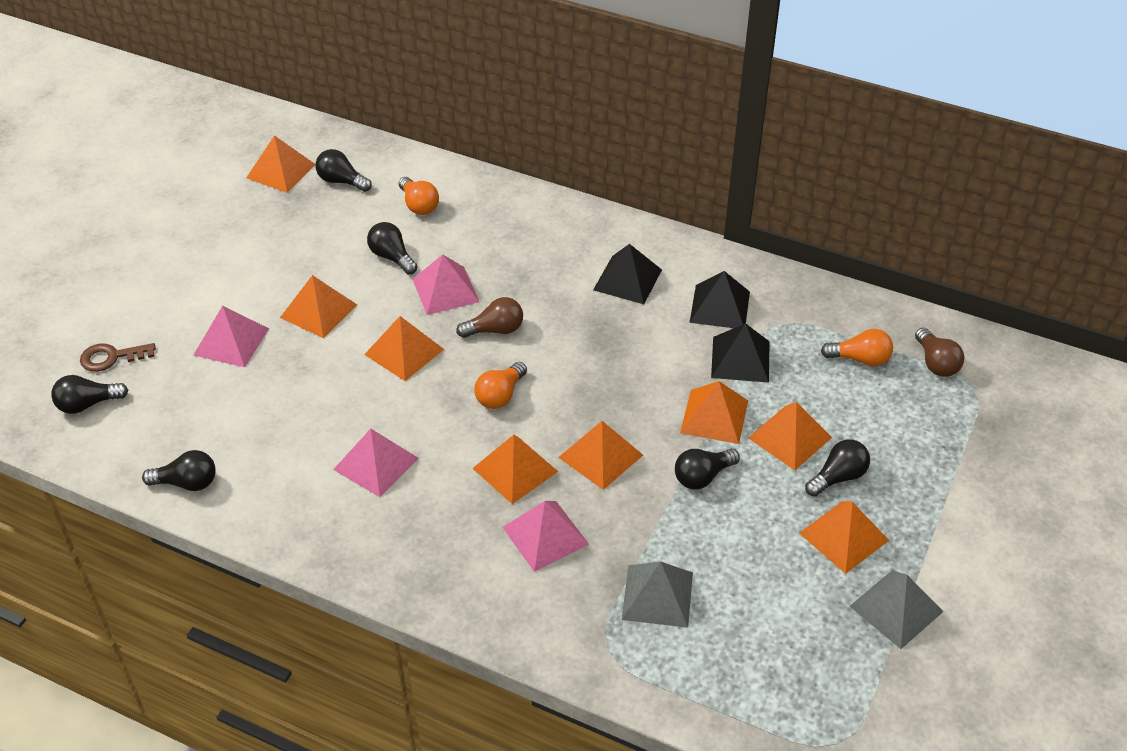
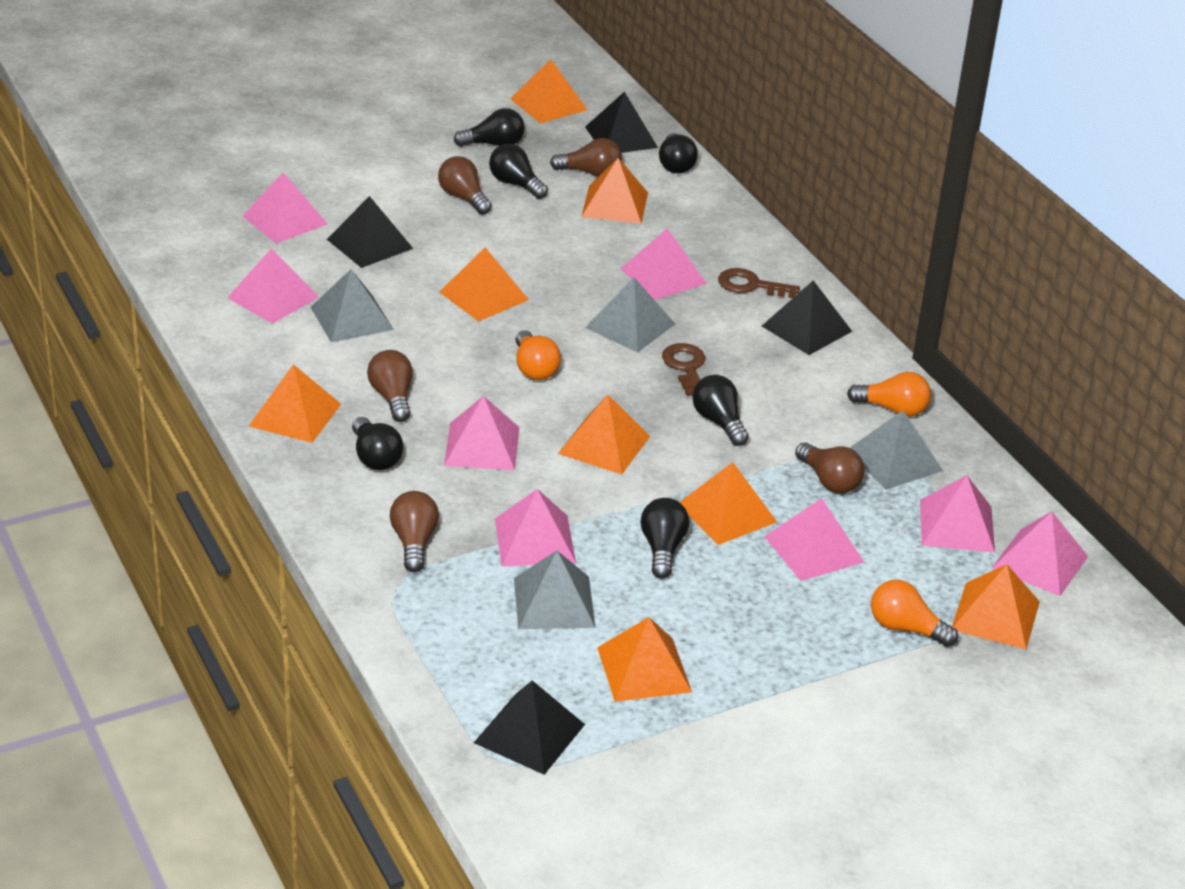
black pyramid: 3 -> 4
brown key: 1 -> 2
brown light bulb: 2 -> 5
grey pyramid: 2 -> 4
pink pyramid: 4 -> 8

